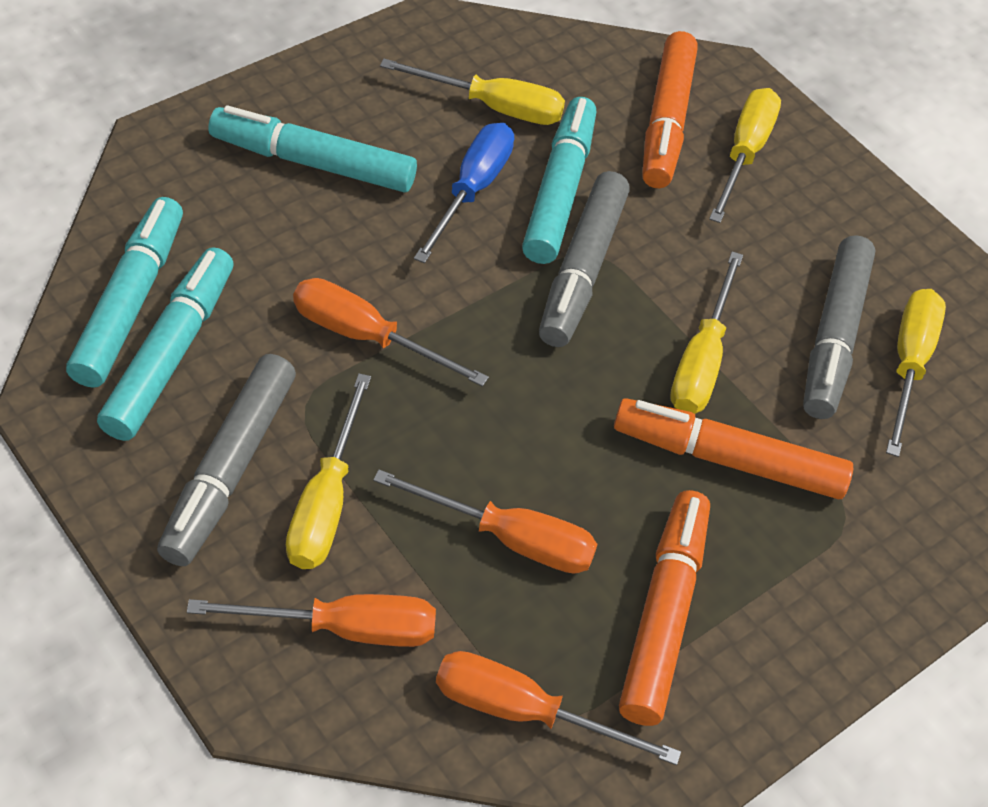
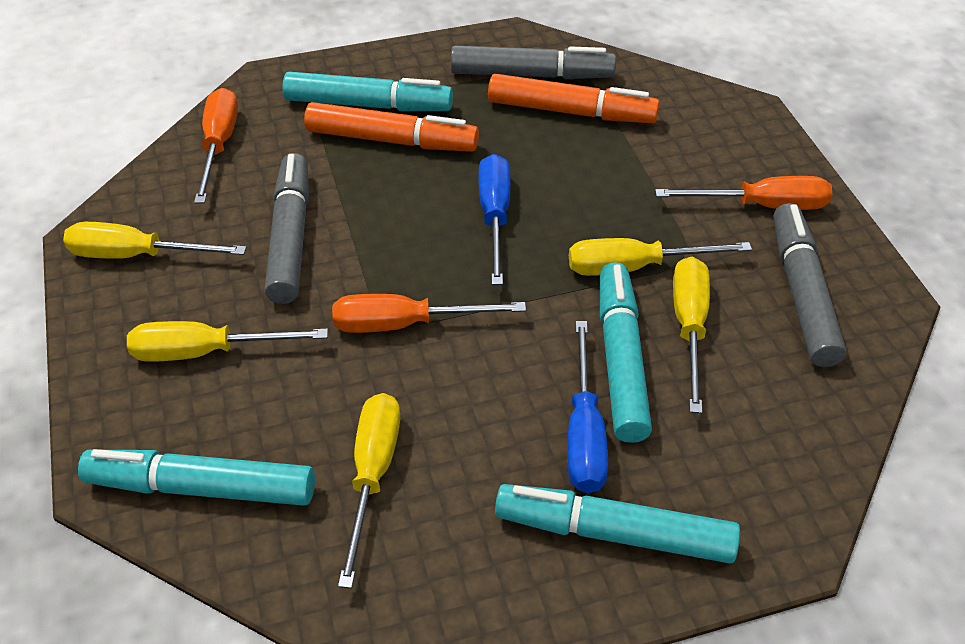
blue screwdriver: 1 -> 2
orange marker: 3 -> 2
orange screwdriver: 4 -> 3

